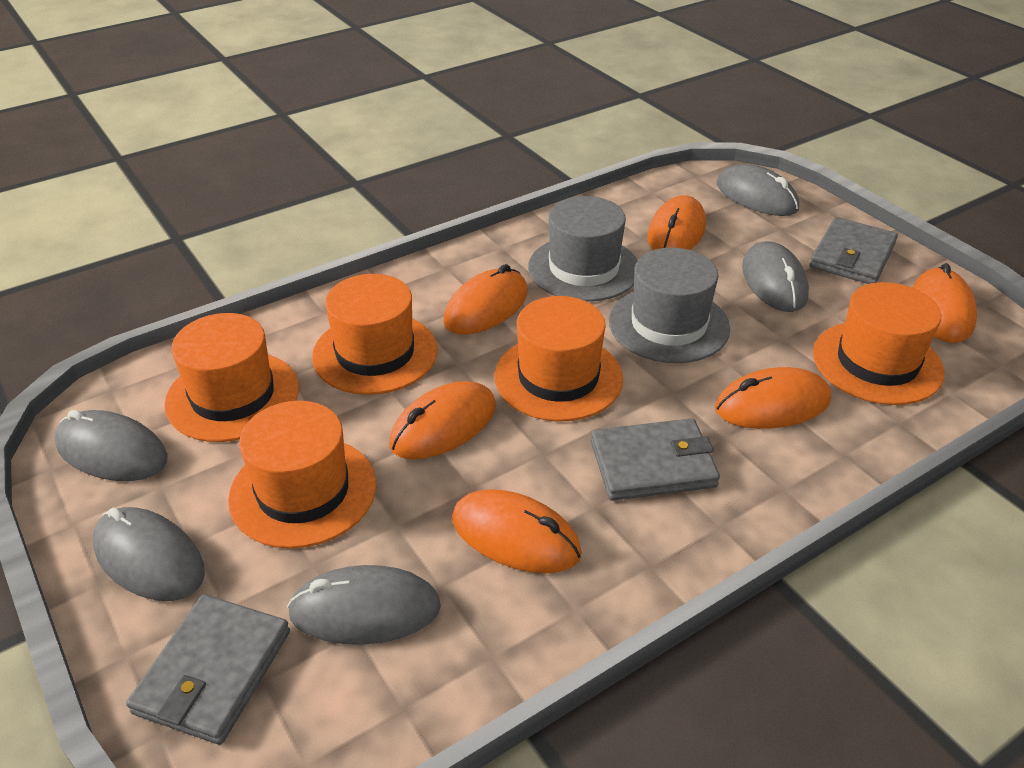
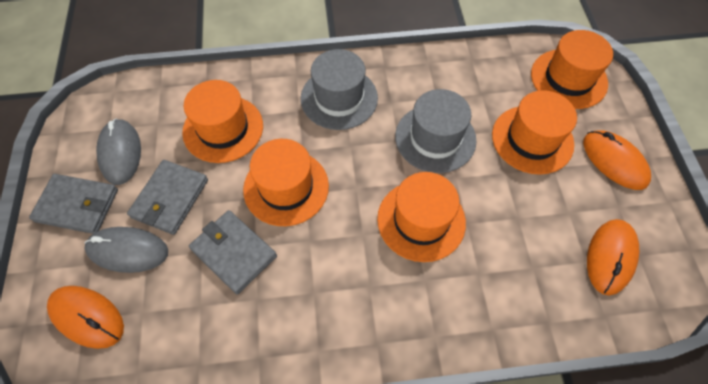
grey mouse: 5 -> 2
orange mouse: 6 -> 3

